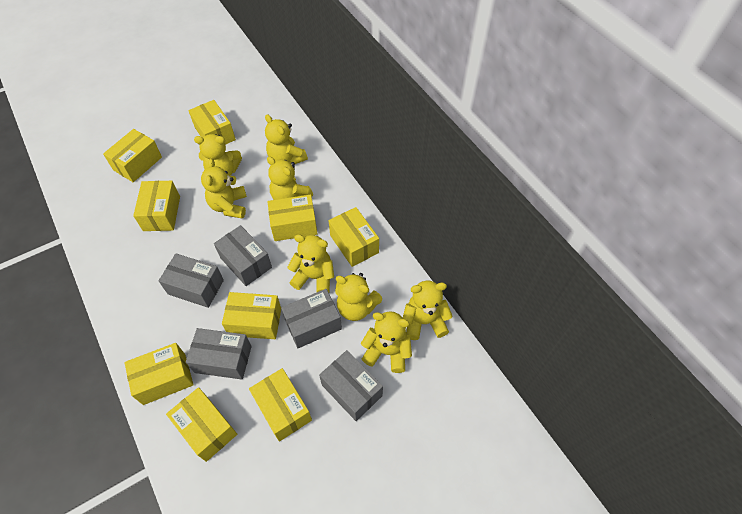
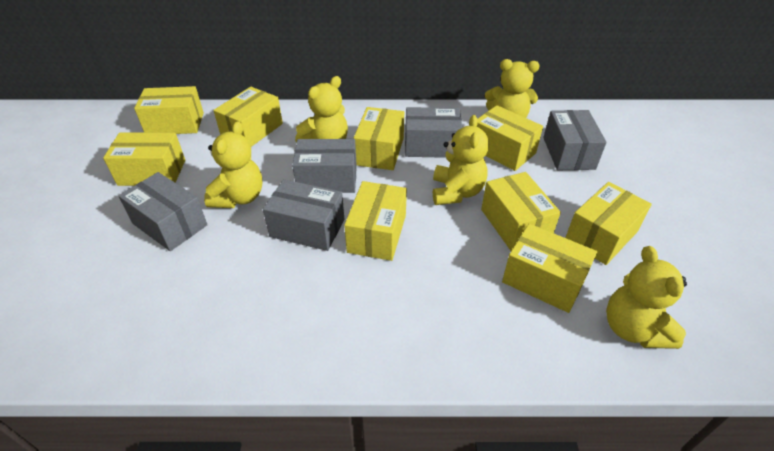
yellow teddy bear: 8 -> 5

